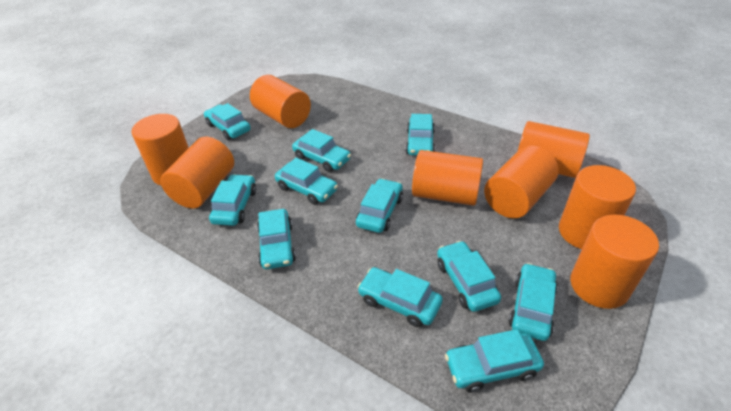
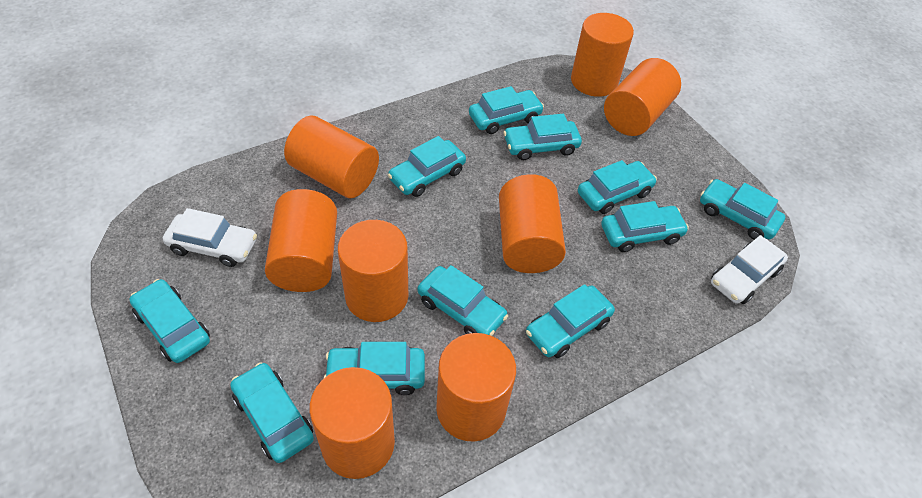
white car: 0 -> 2

